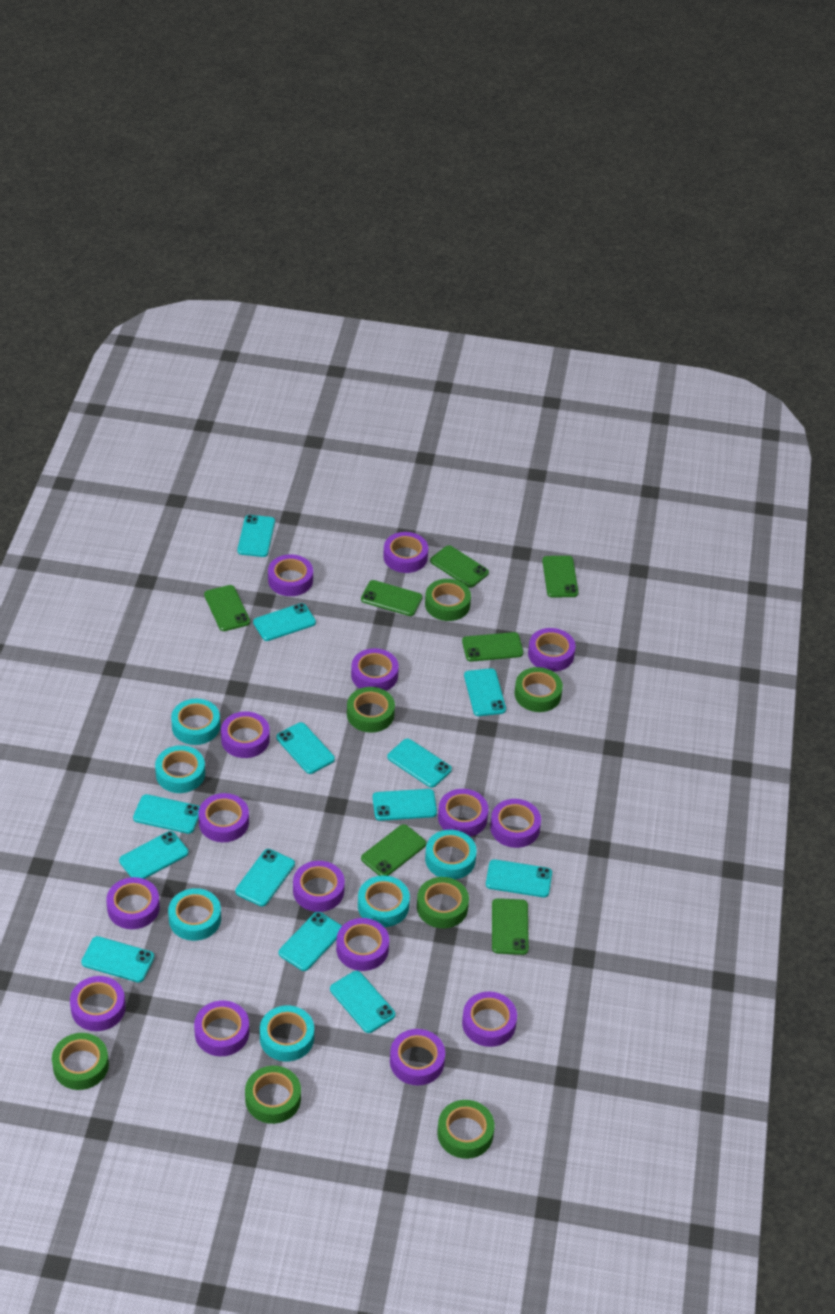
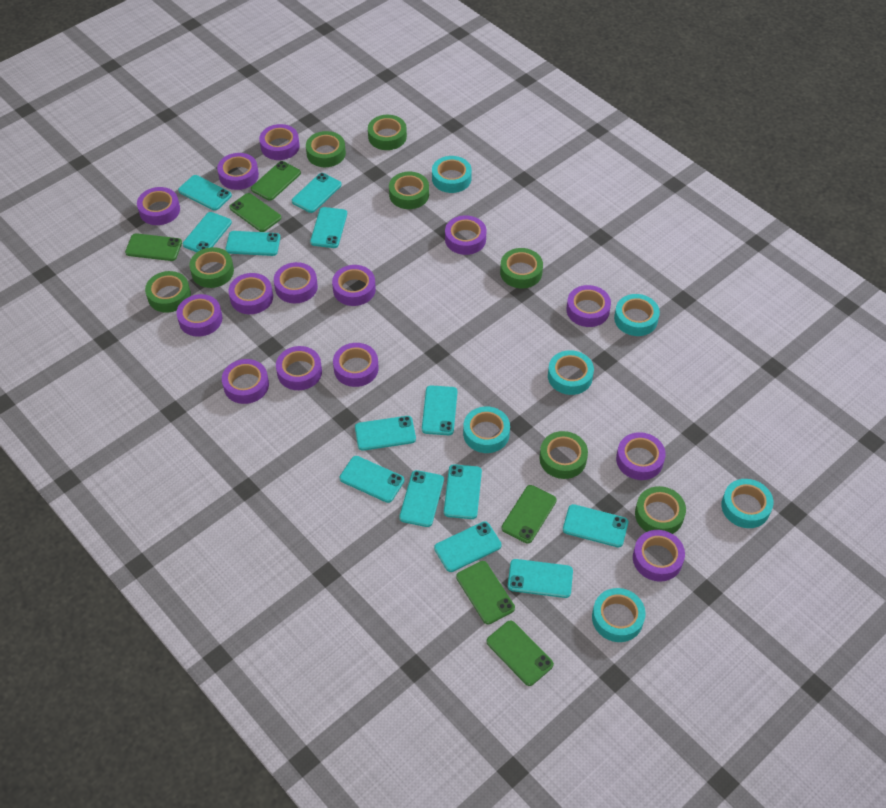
green phone: 7 -> 6
green tape: 7 -> 8
purple tape: 15 -> 14

